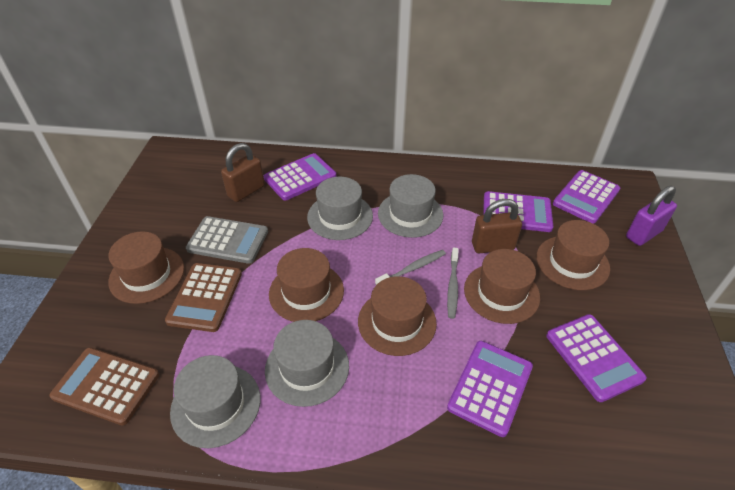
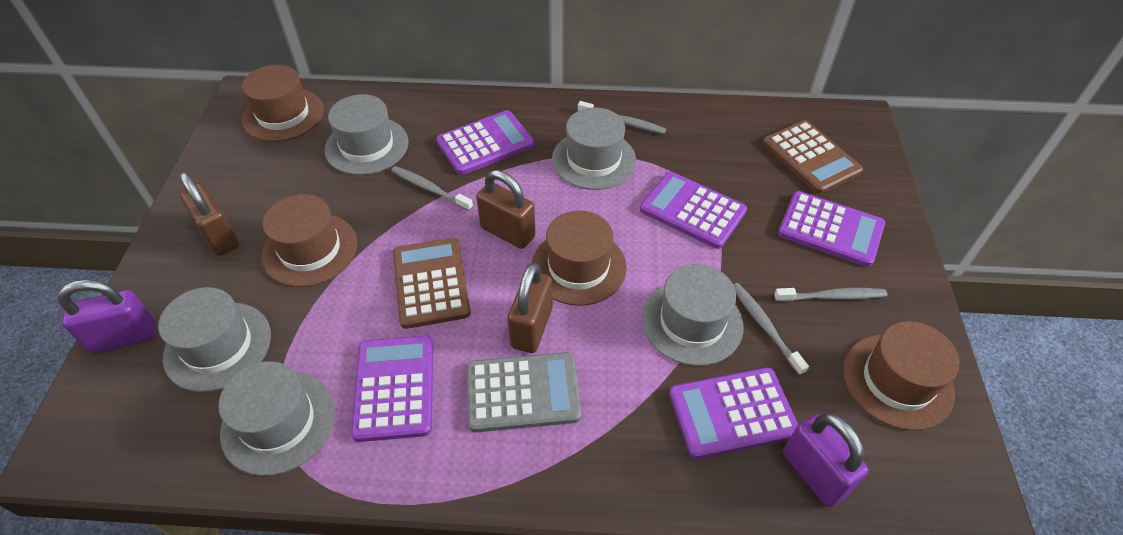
brown hat: 5 -> 4
brown padlock: 2 -> 3
grey hat: 4 -> 5
grey toothbrush: 2 -> 4
purple padlock: 1 -> 2

